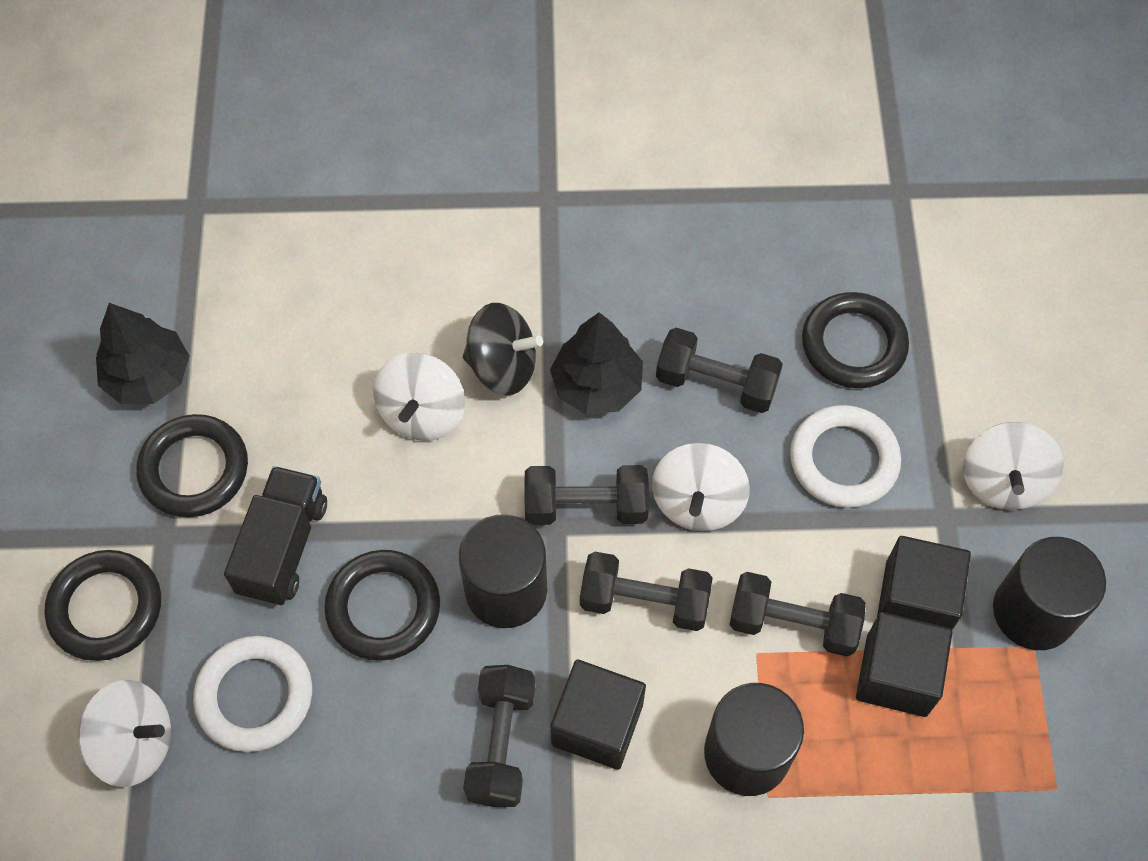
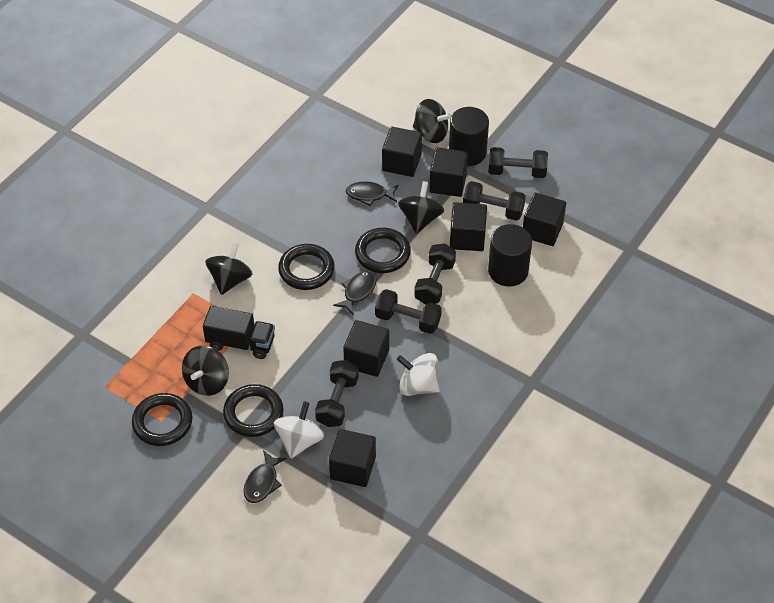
black cube: 3 -> 6
black cylinder: 3 -> 2
black fish: 0 -> 3
black spinning top: 1 -> 4
black tree: 2 -> 0
white ring: 2 -> 0
white spinning top: 4 -> 2

